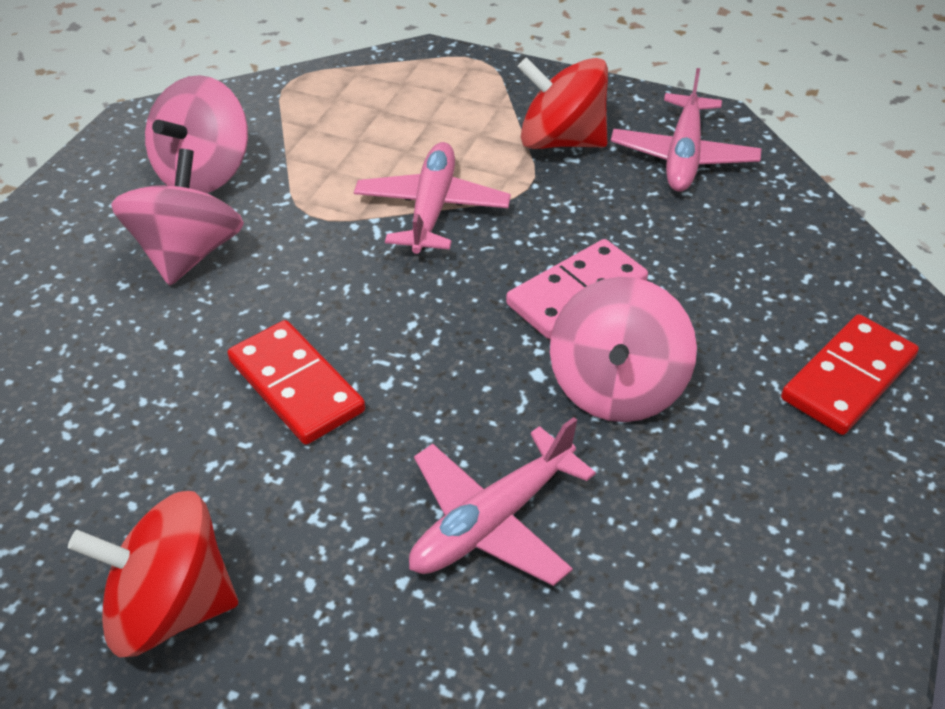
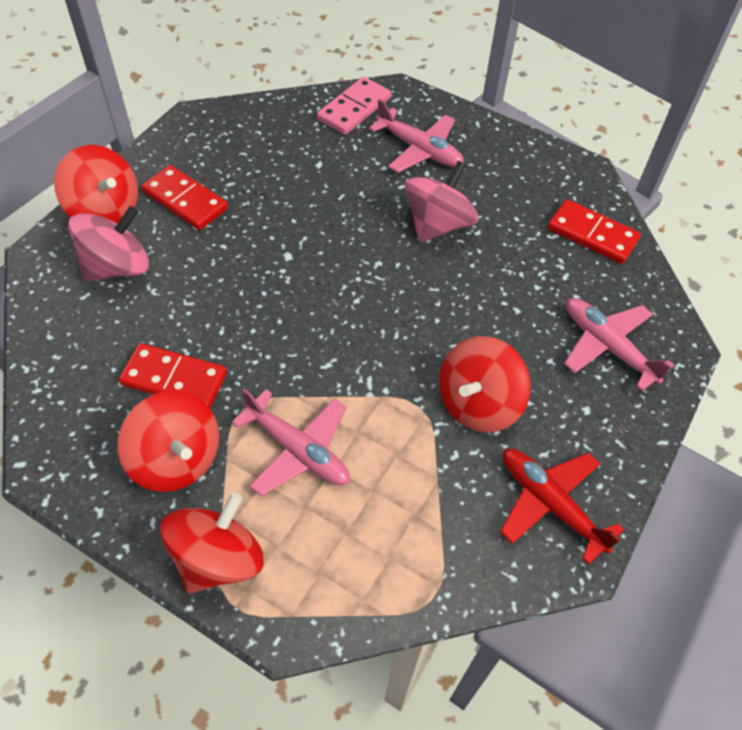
pink spinning top: 3 -> 2
red domino: 2 -> 3
red plane: 0 -> 1
red spinning top: 2 -> 4

